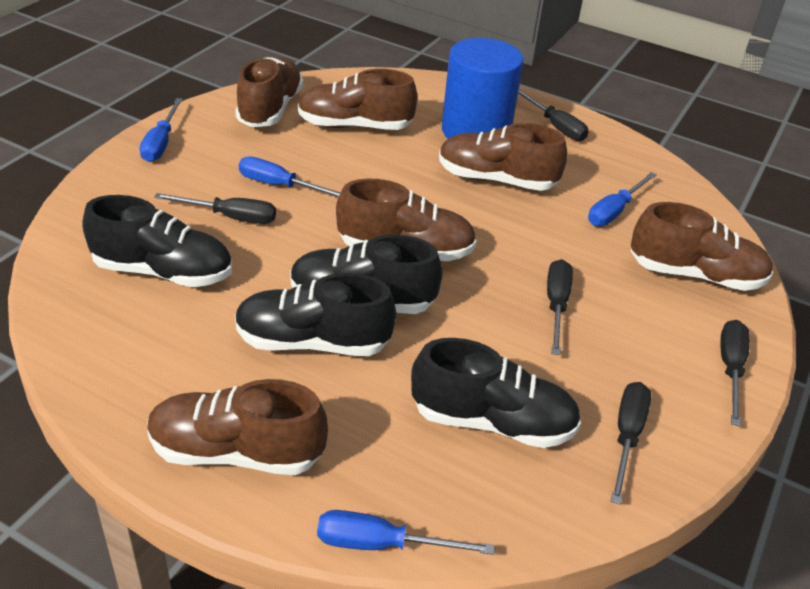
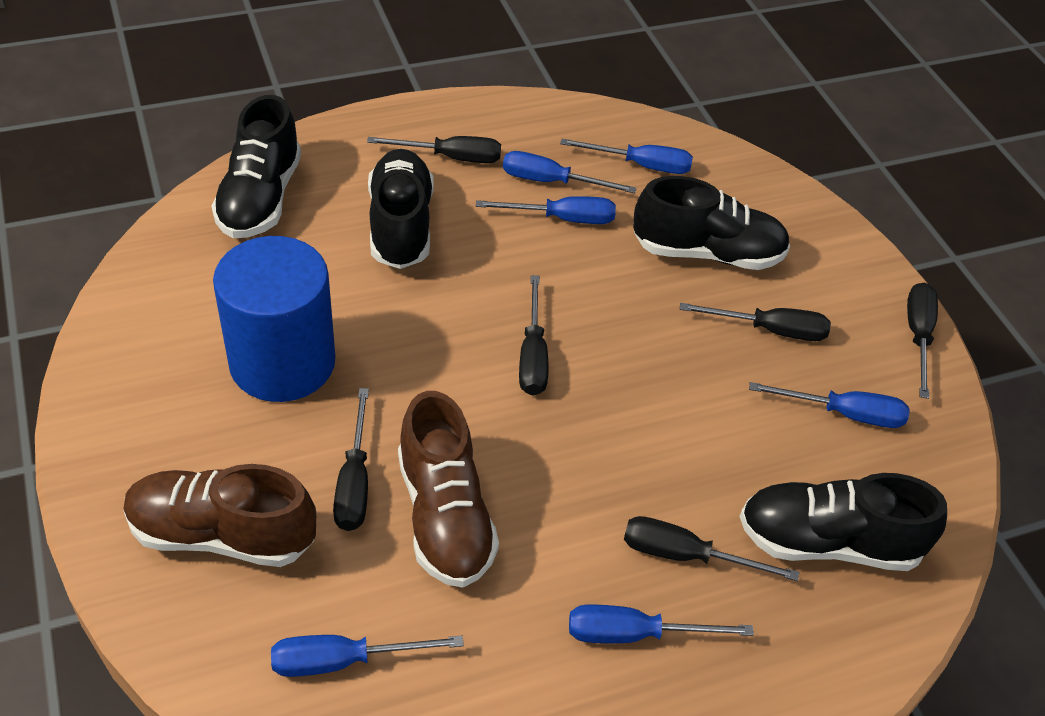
black screwdriver: 5 -> 6
blue screwdriver: 4 -> 6
brown shoe: 6 -> 2

